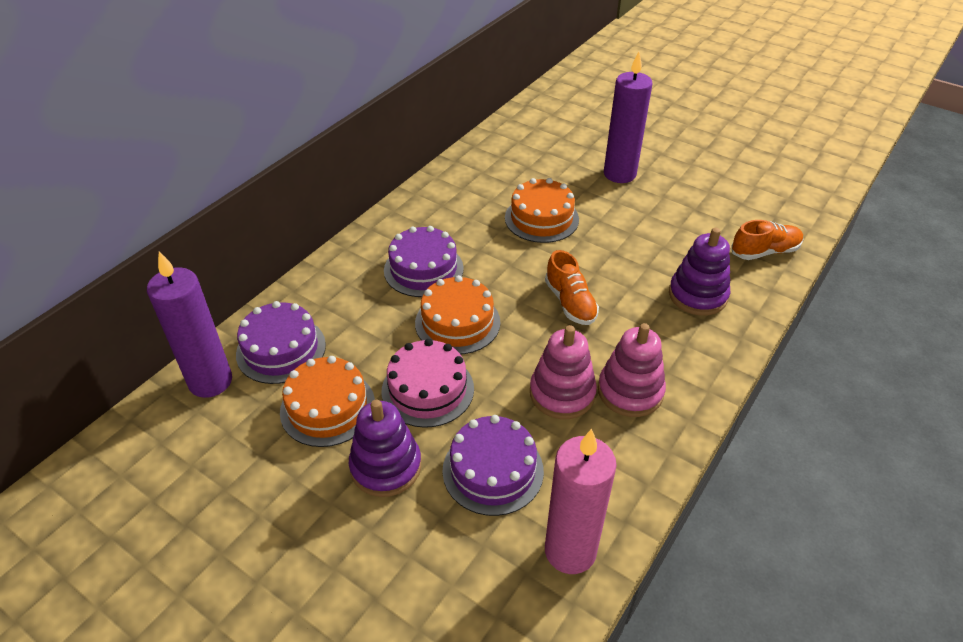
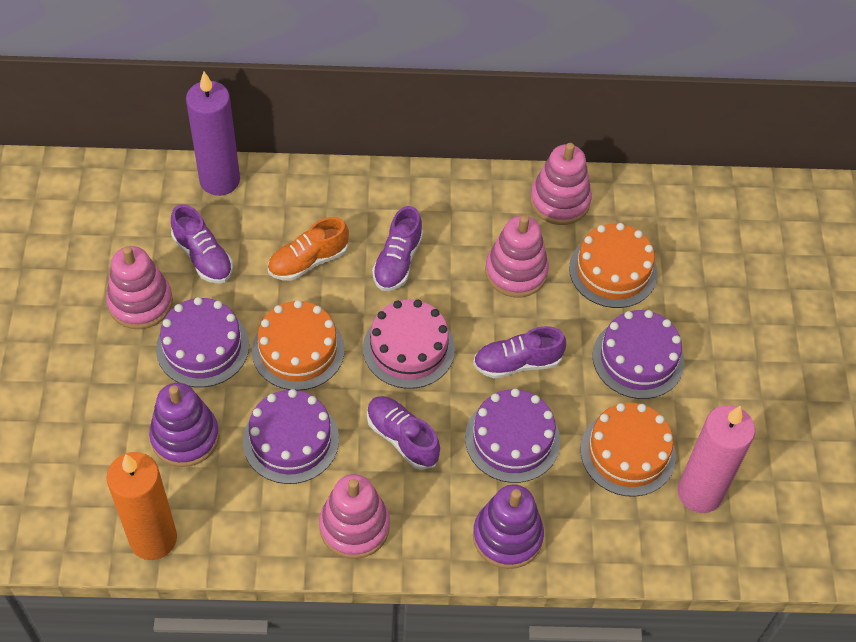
orange candle: 0 -> 1
orange shoe: 2 -> 1
pink stacking toy: 2 -> 4
purple cake: 3 -> 4
purple candle: 2 -> 1
purple shoe: 0 -> 4

